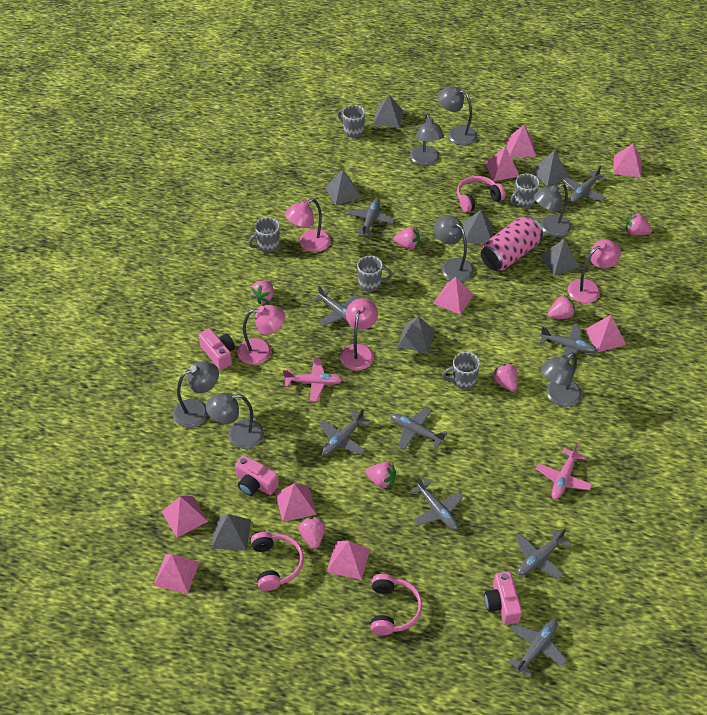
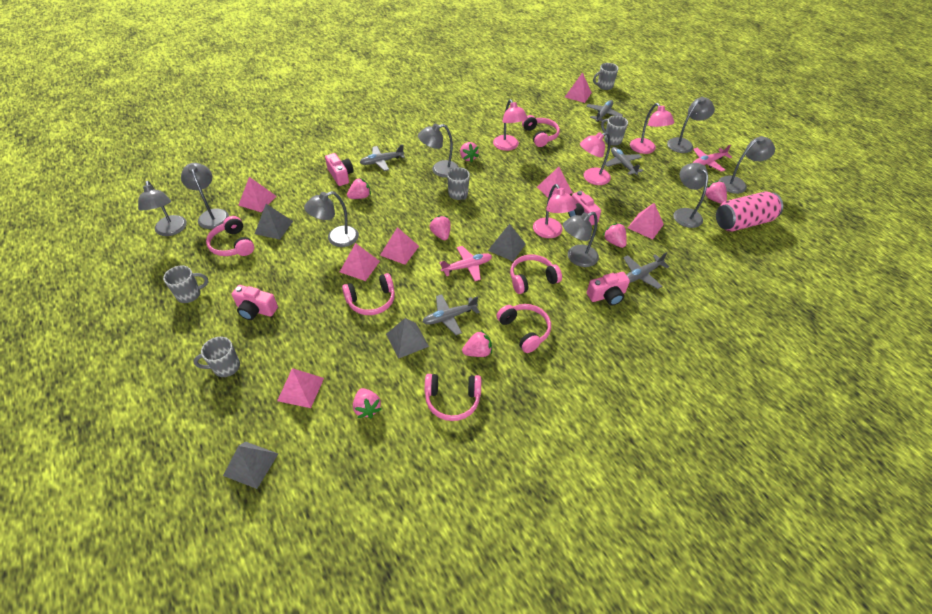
grey lamp: 7 -> 8
grey plane: 9 -> 5
grey pyramid: 7 -> 4
pink camera: 3 -> 4
pink headphones: 3 -> 6
pink pyramid: 9 -> 7

